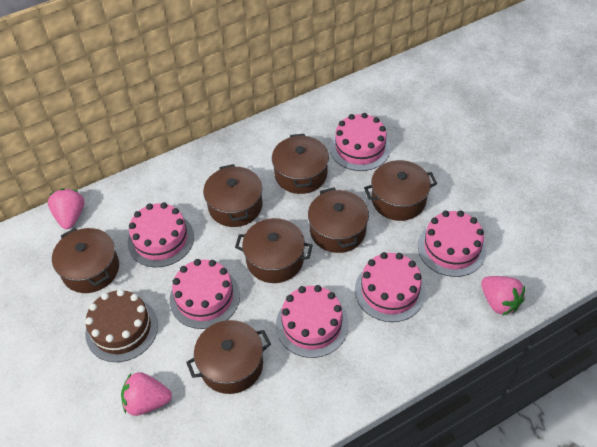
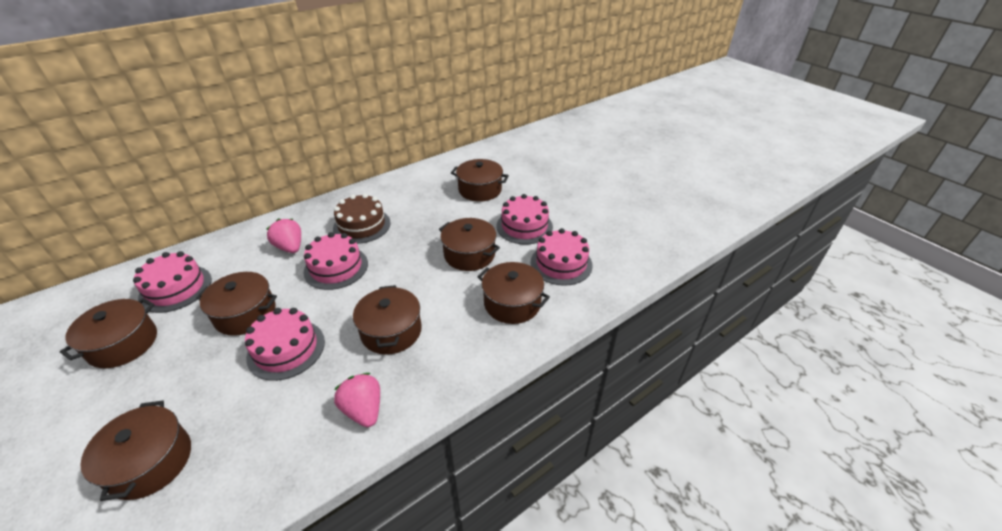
pink cake: 6 -> 5
pink strawberry: 3 -> 2

